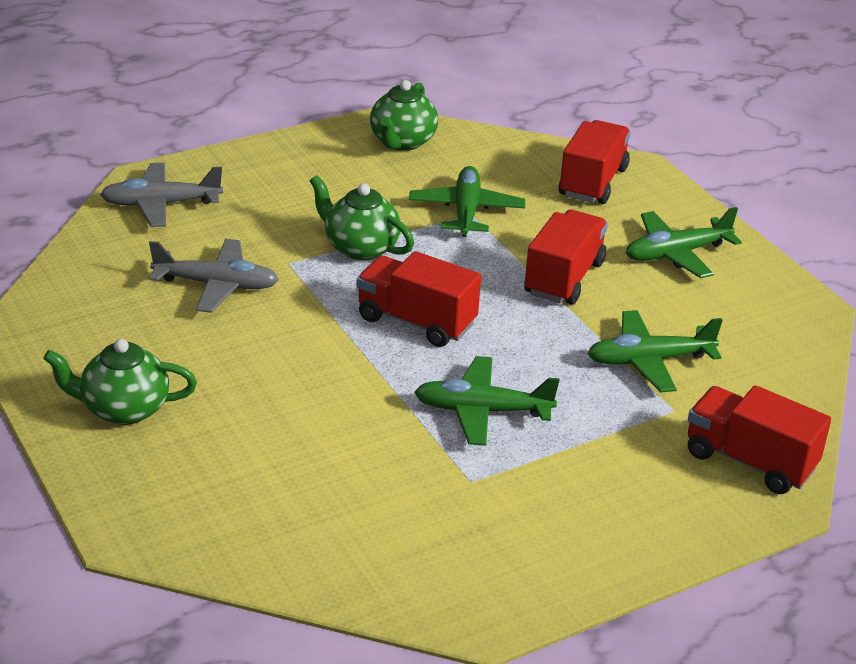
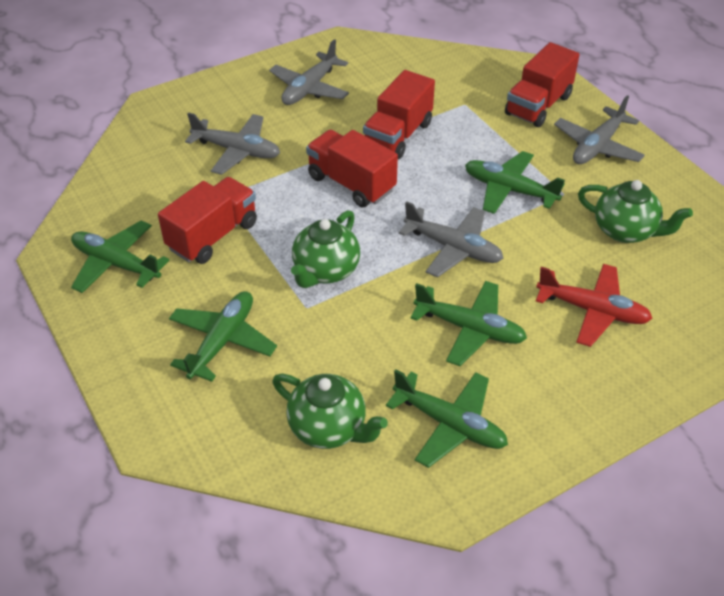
green plane: 4 -> 5
grey plane: 2 -> 4
red plane: 0 -> 1

